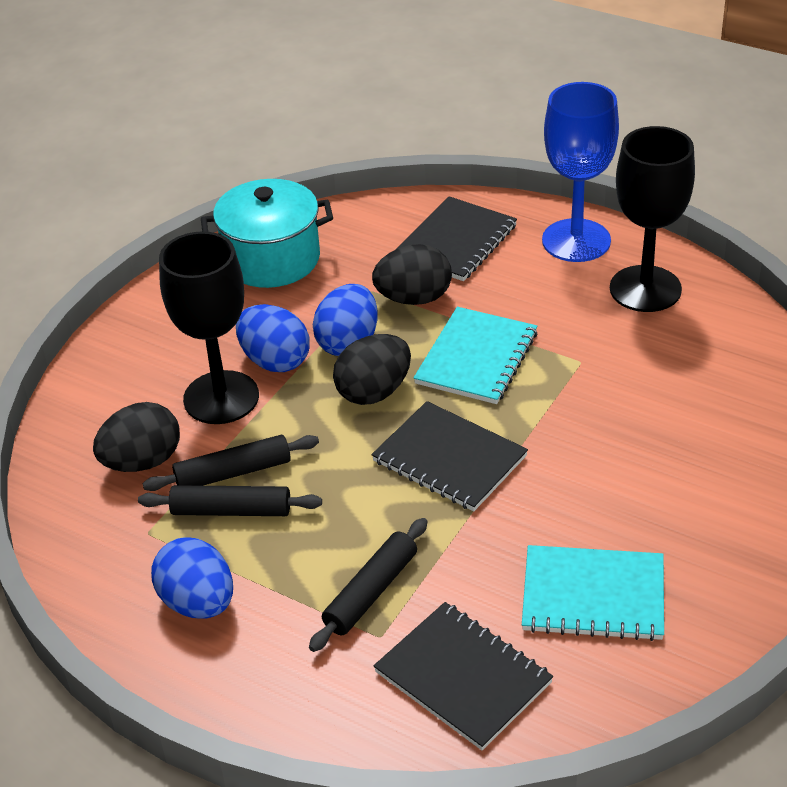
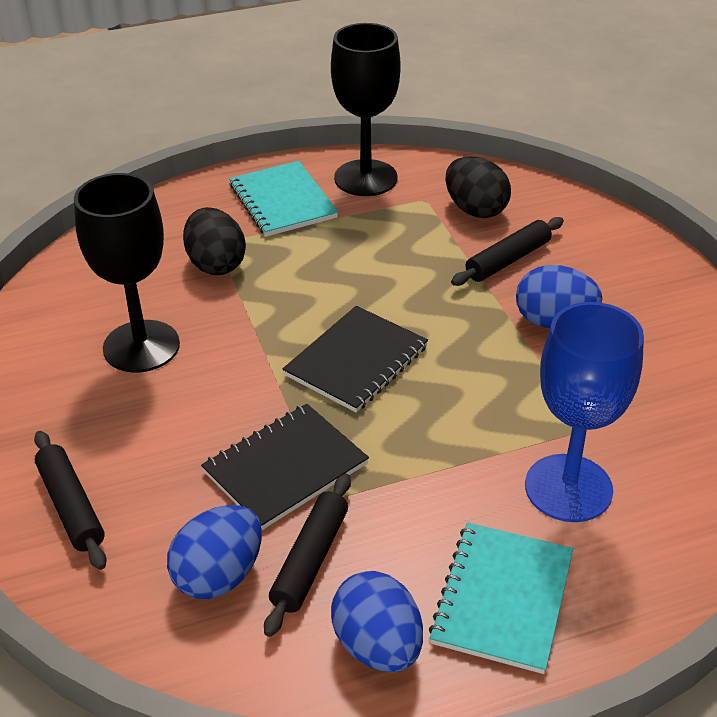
black egg: 3 -> 2
black notebook: 3 -> 2
turquoise pot: 1 -> 0

